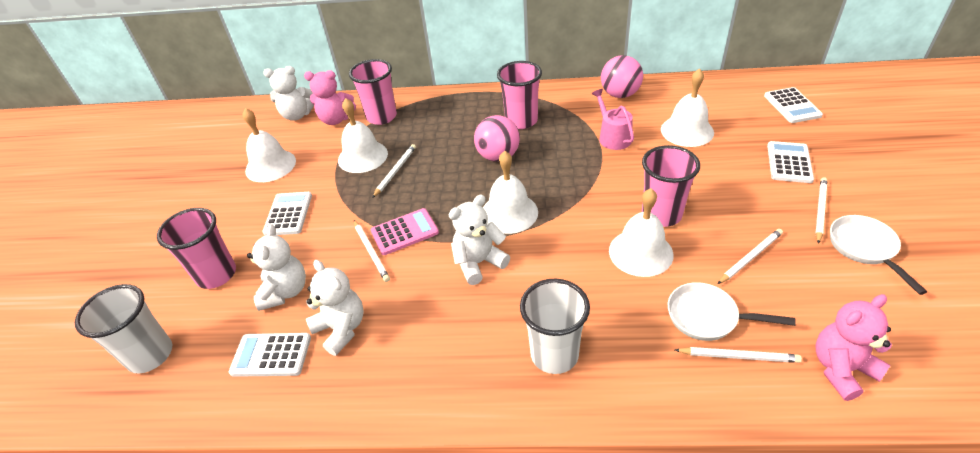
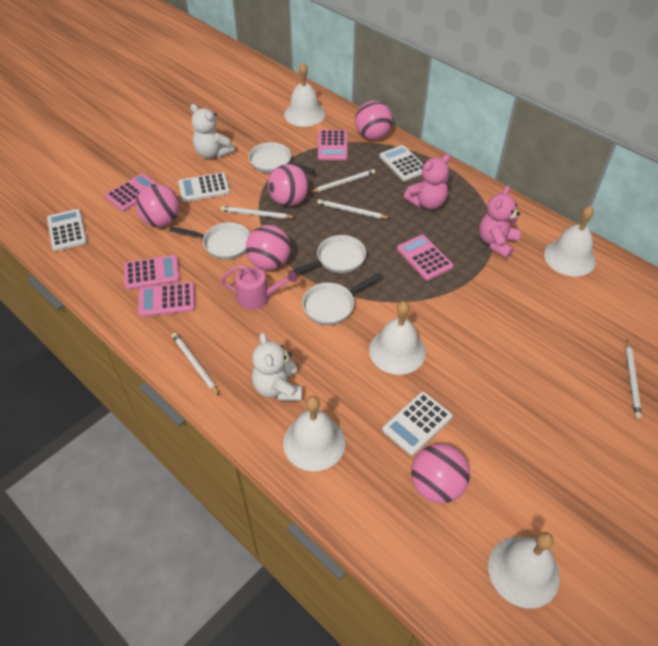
pink ball: 2 -> 5
pink calculator: 1 -> 5
pink cup: 4 -> 0
white cup: 2 -> 0
white pan: 2 -> 4
white teddy bear: 4 -> 2

